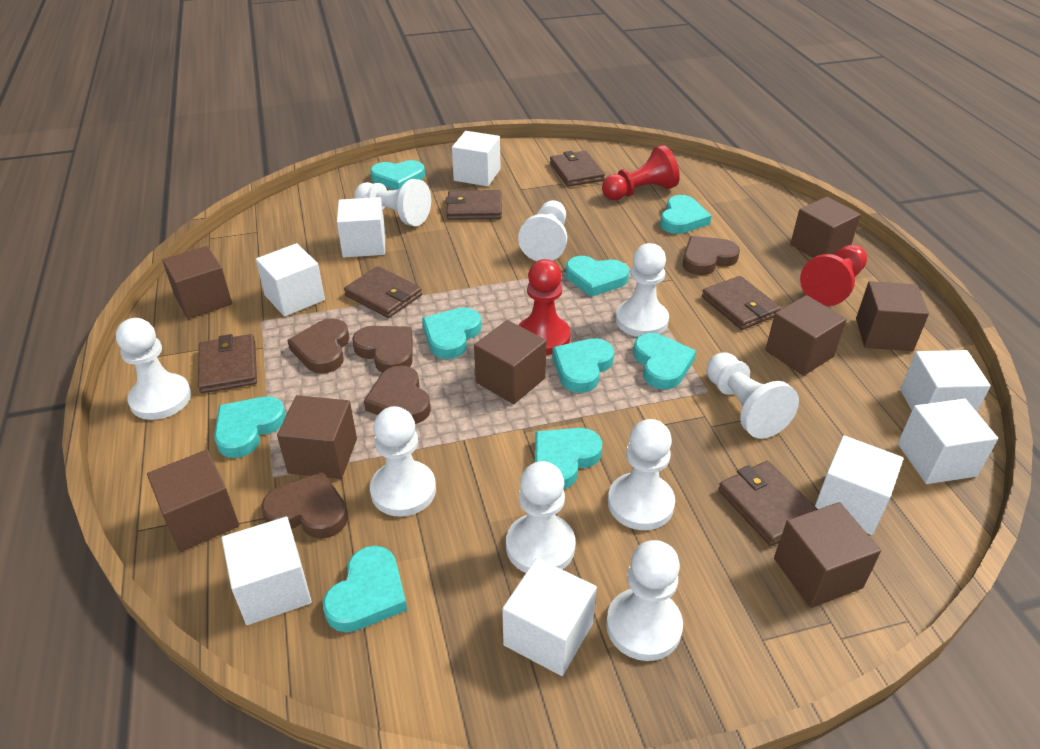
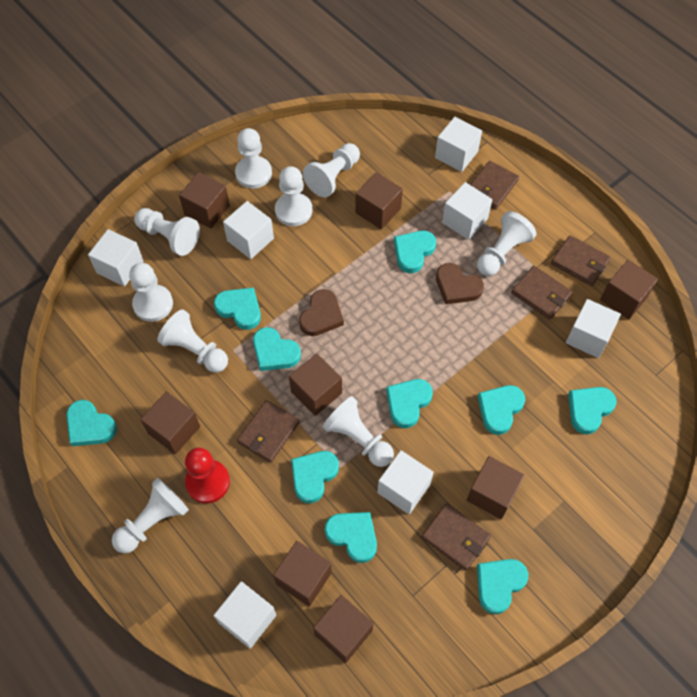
brown heart: 5 -> 2
brown wallet: 6 -> 5
red pawn: 3 -> 1
turquoise heart: 9 -> 10
white cube: 8 -> 7

